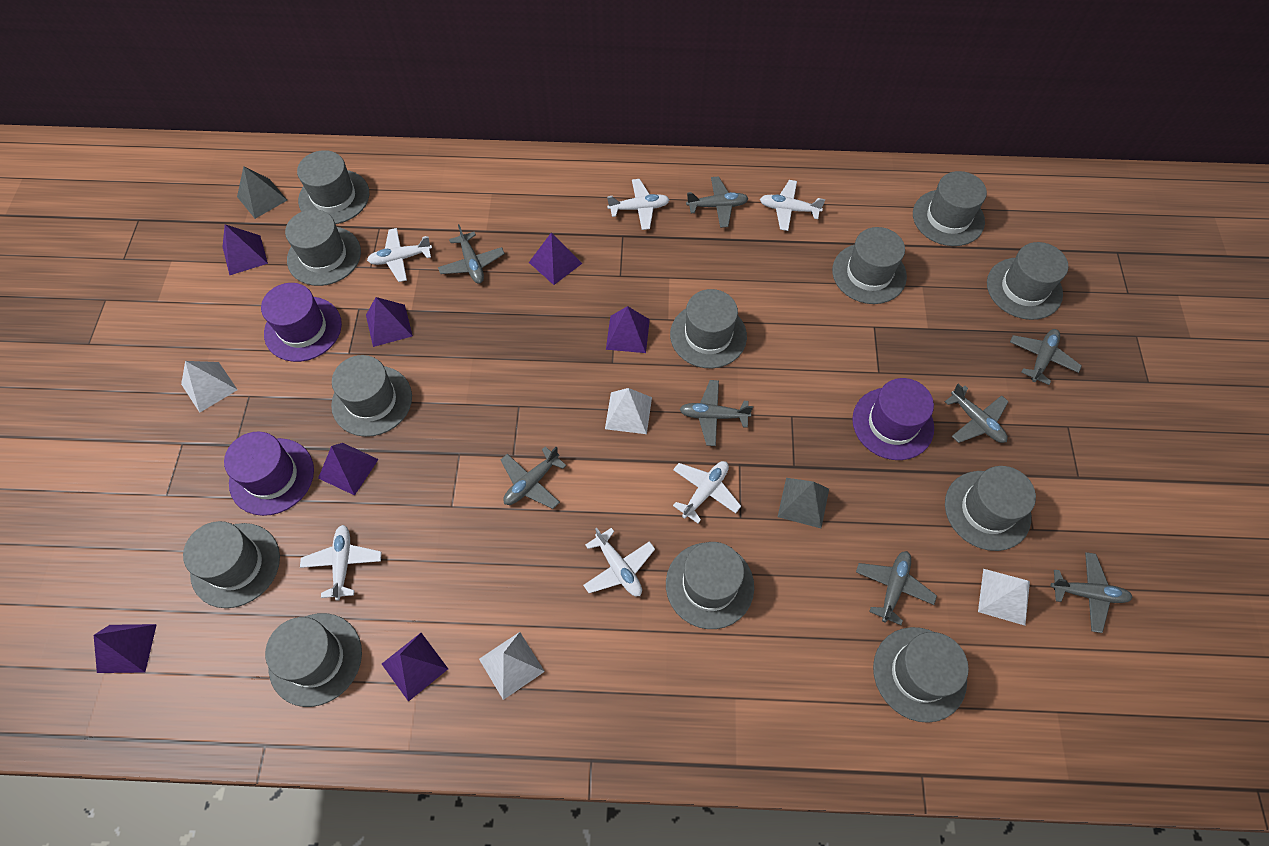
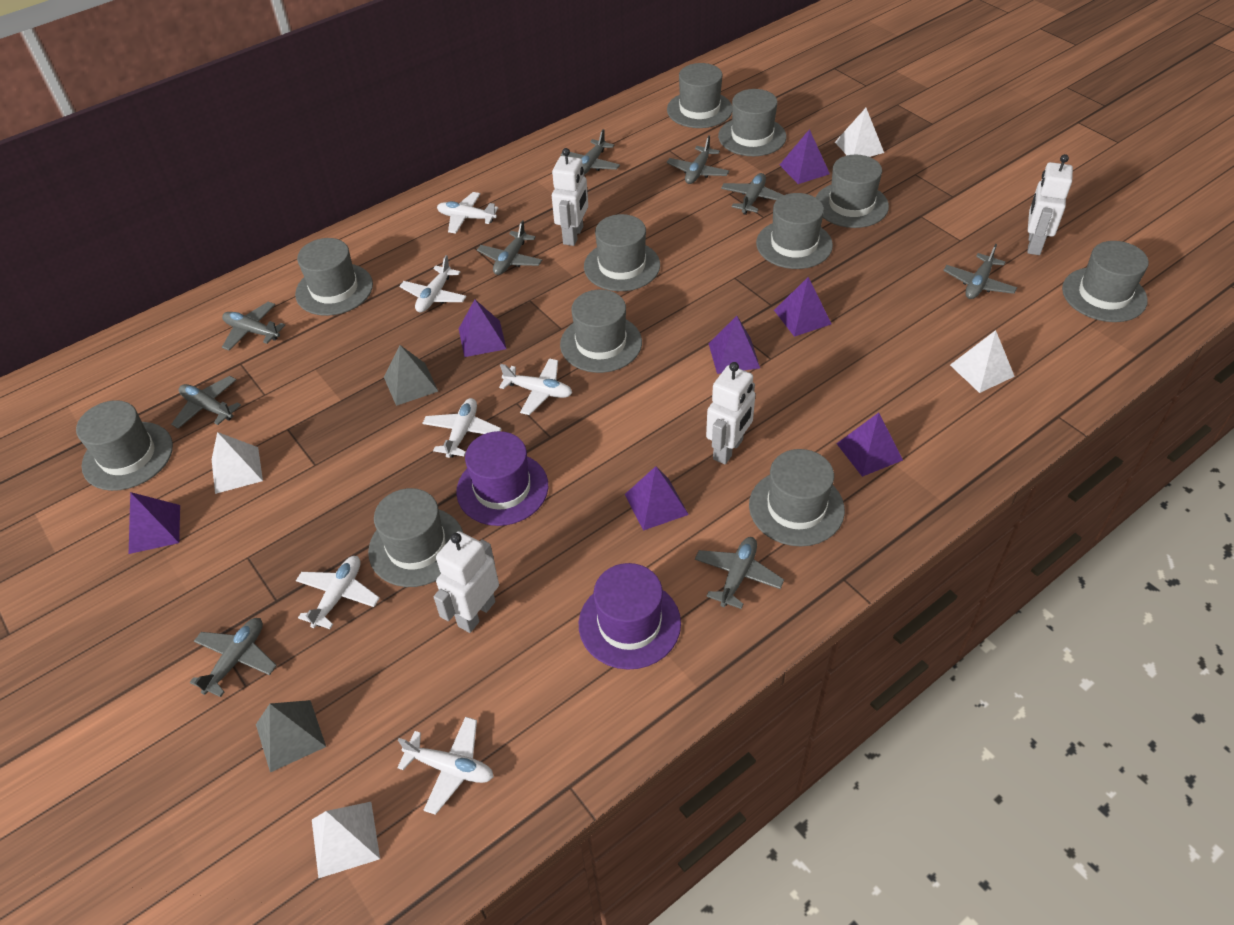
grey hat: 12 -> 11
grey plane: 8 -> 9
purple hat: 3 -> 2
white robot: 0 -> 4

